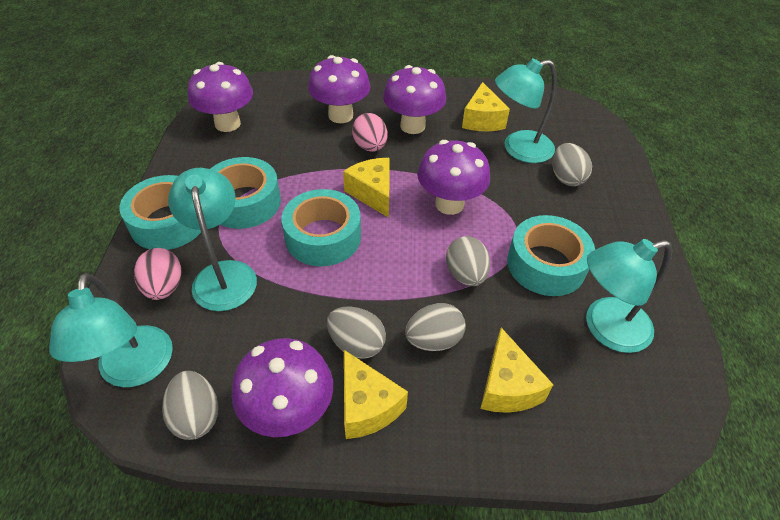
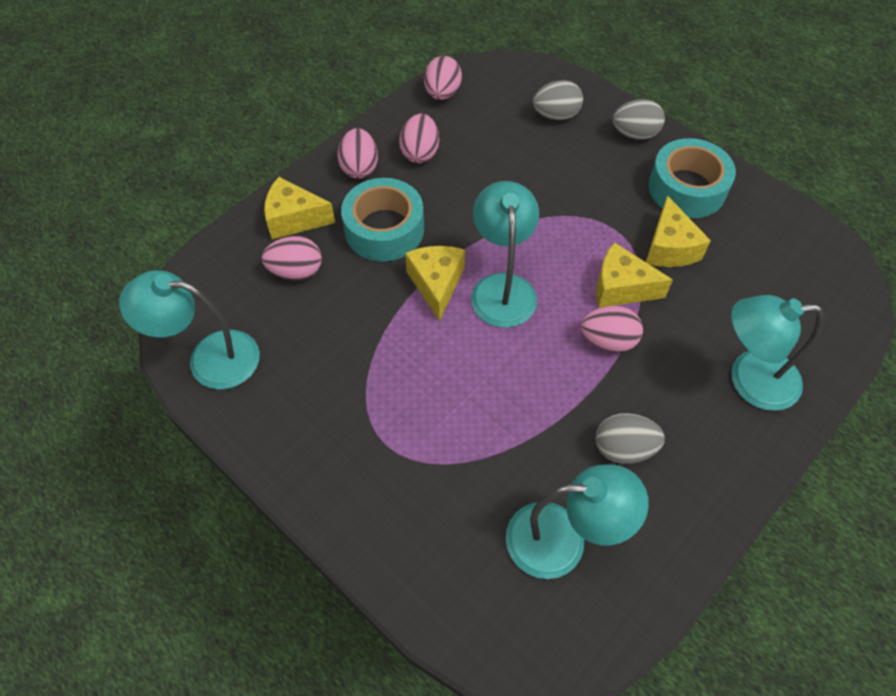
grey egg: 5 -> 3
pink egg: 2 -> 5
purple mushroom: 5 -> 0
turquoise tape: 4 -> 2

